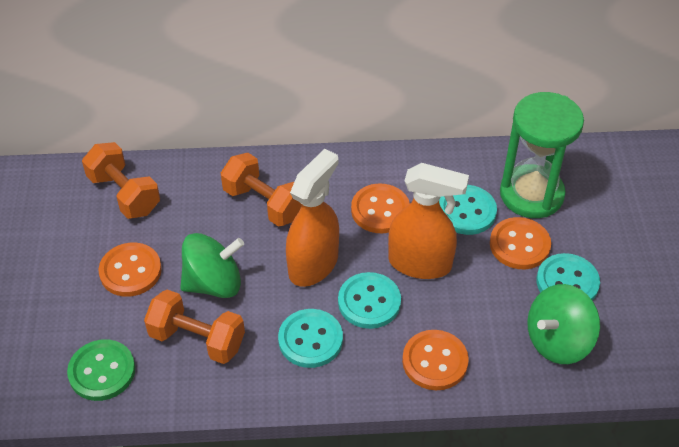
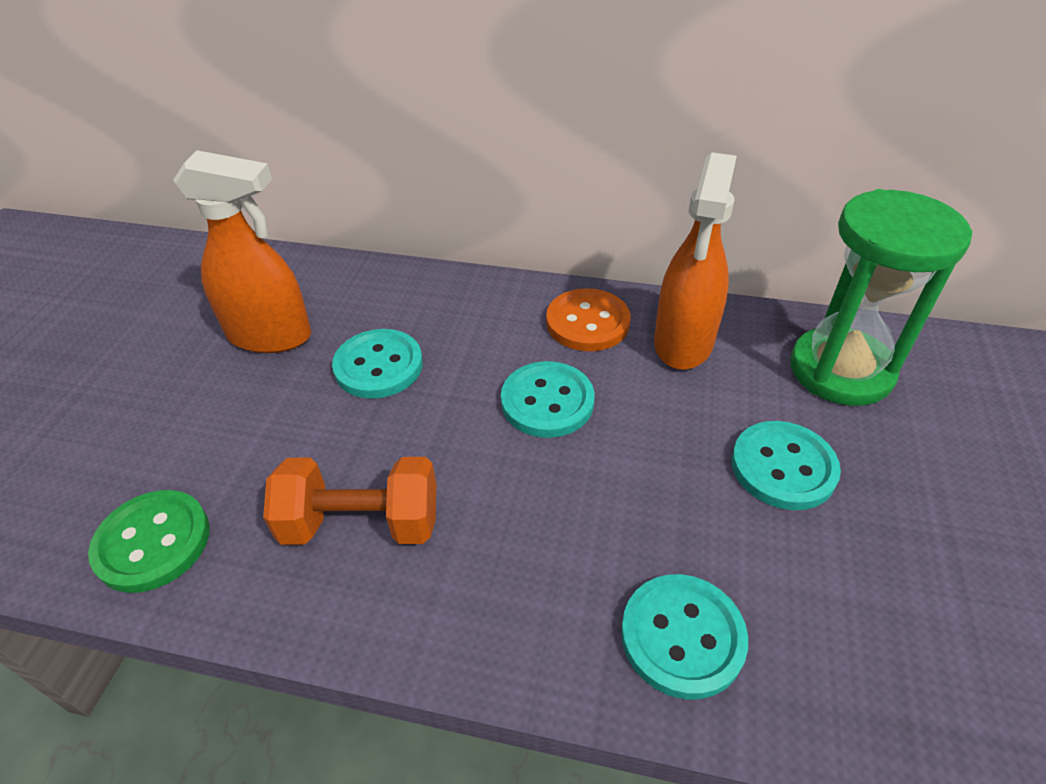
green spinning top: 2 -> 0
orange button: 4 -> 1
orange dumbbell: 3 -> 1

